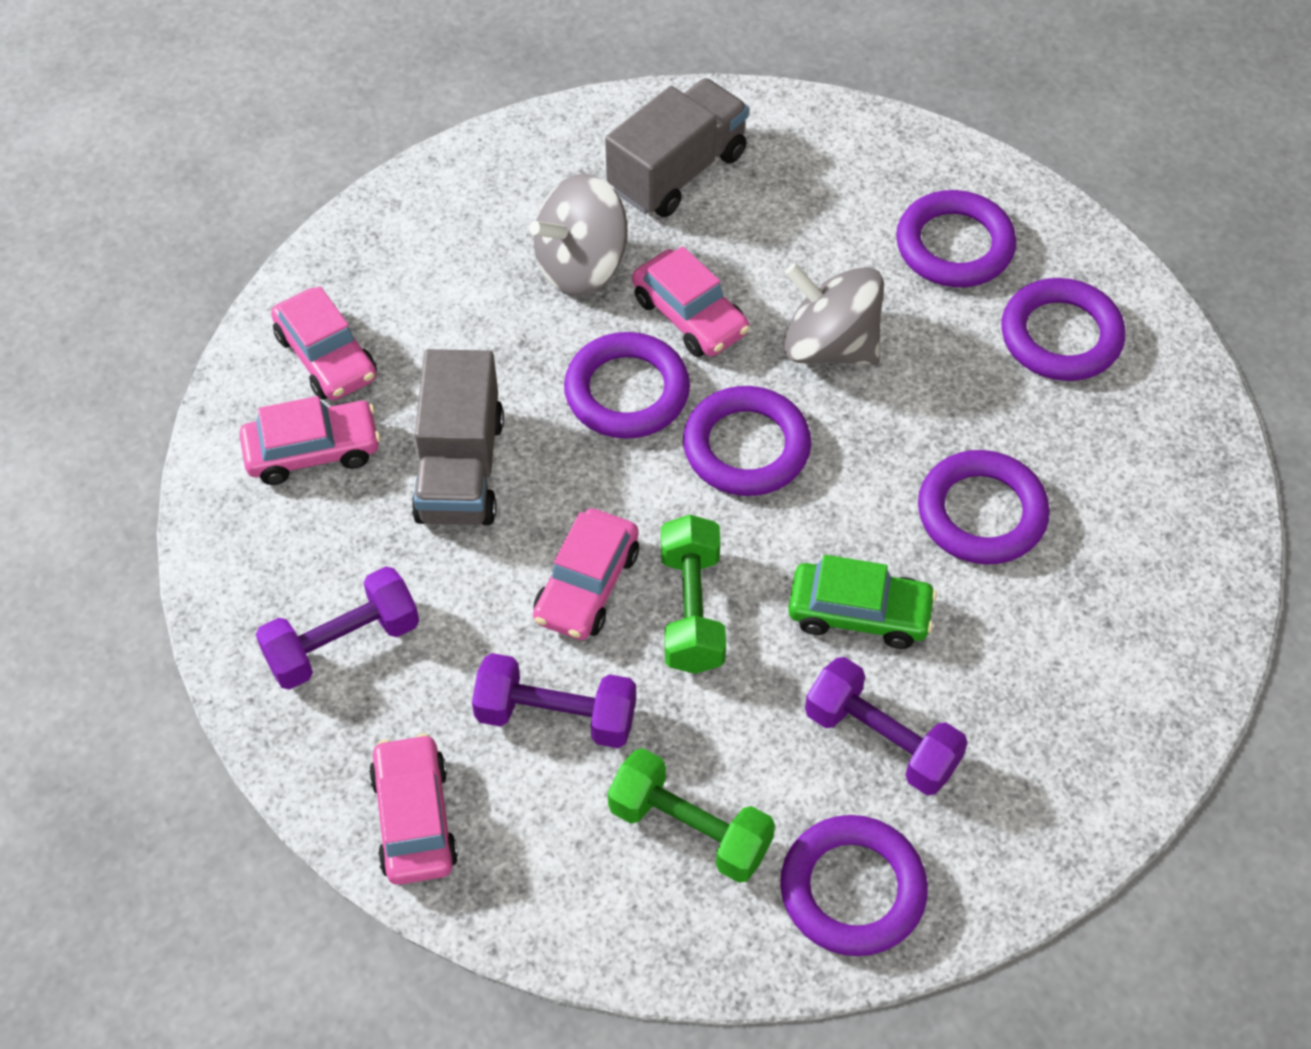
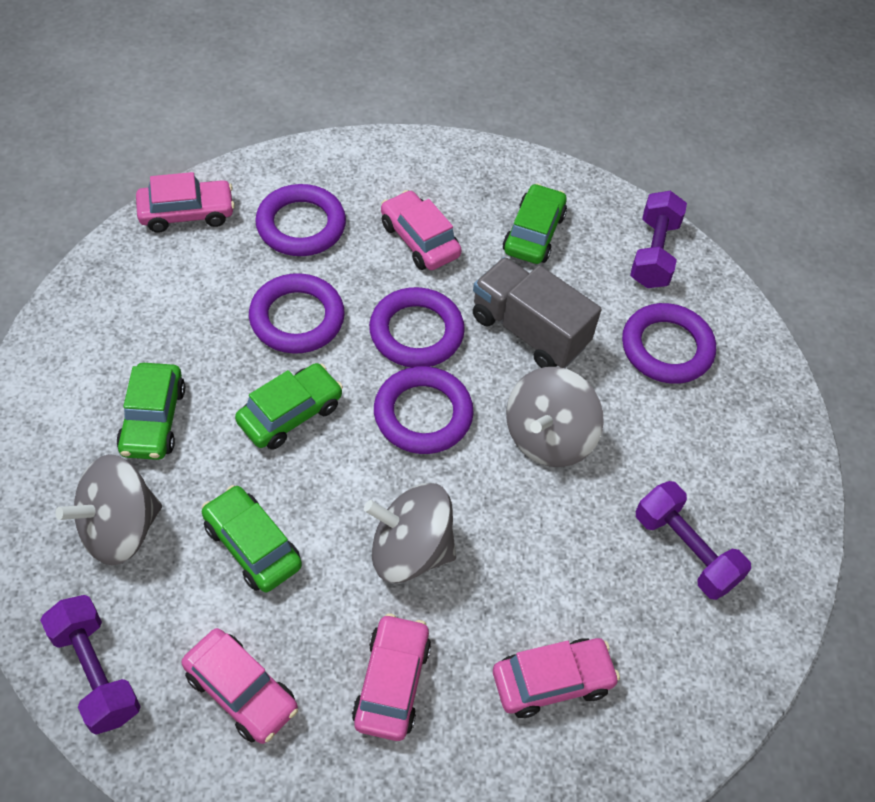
green car: 1 -> 4
green dumbbell: 2 -> 0
grey spinning top: 2 -> 3
grey truck: 2 -> 1
purple ring: 6 -> 5

